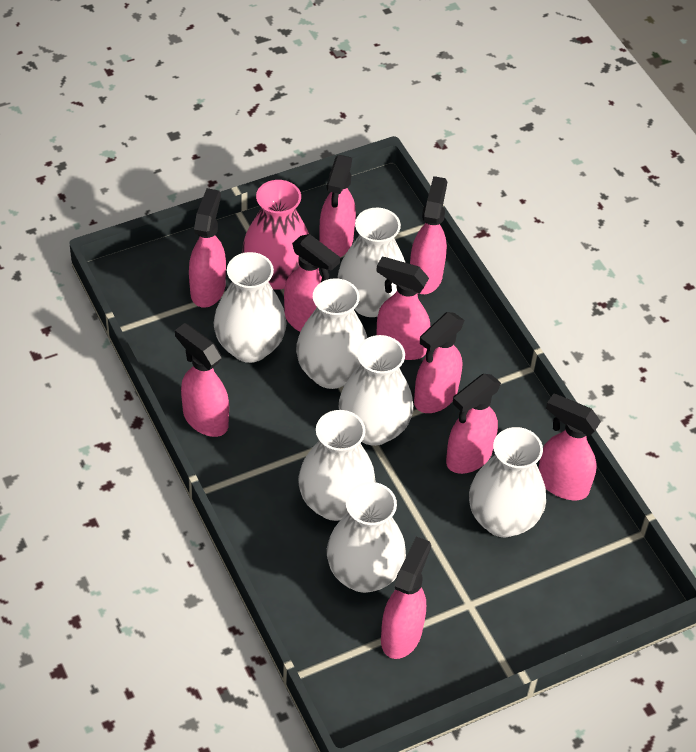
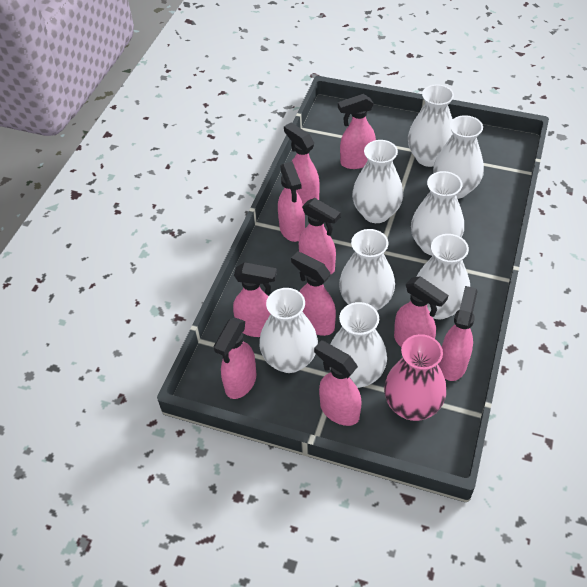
white vase: 7 -> 8

